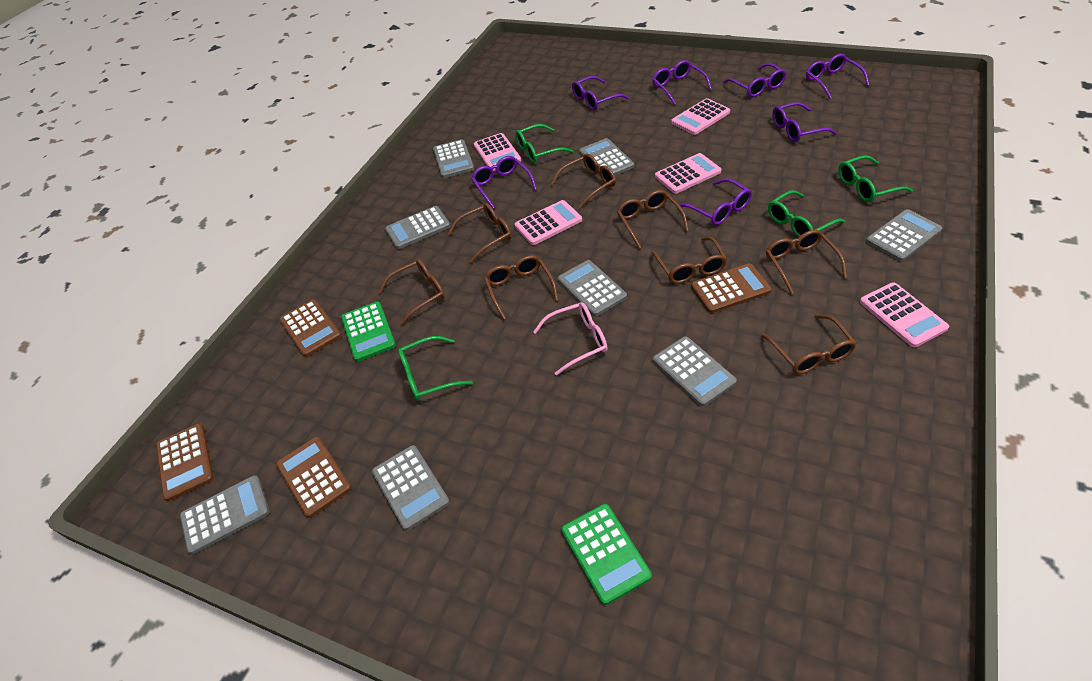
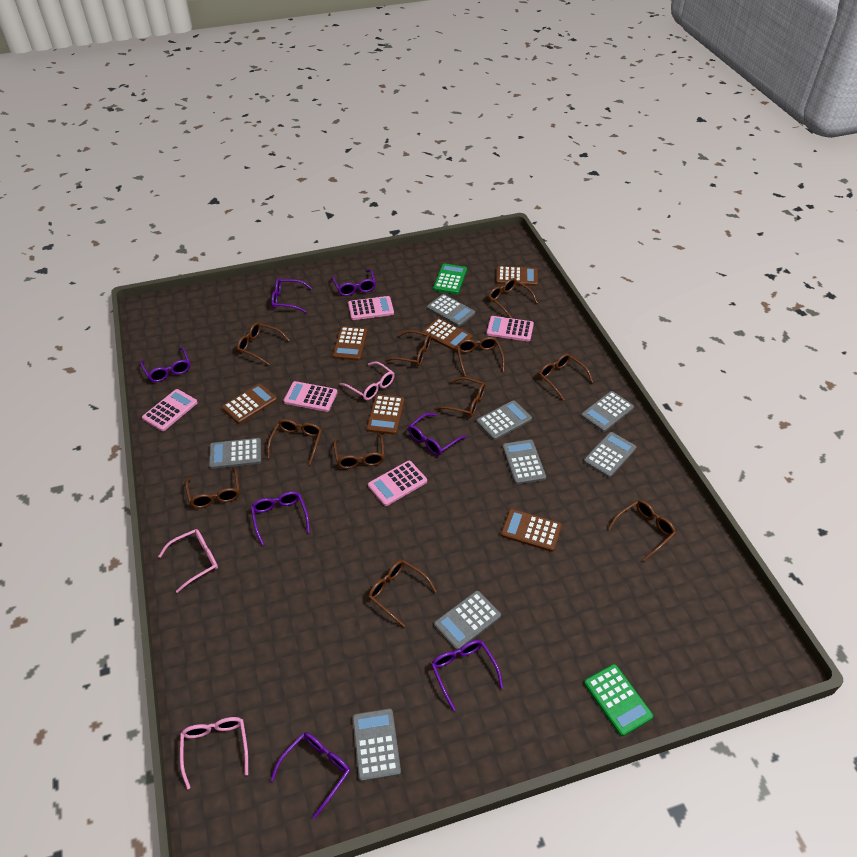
brown calculator: 4 -> 6
brown glasses: 8 -> 11
green glasses: 4 -> 0
pink glasses: 1 -> 3

